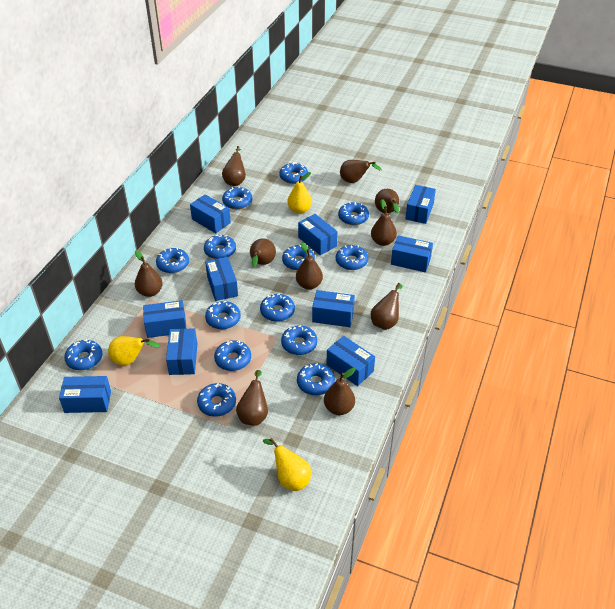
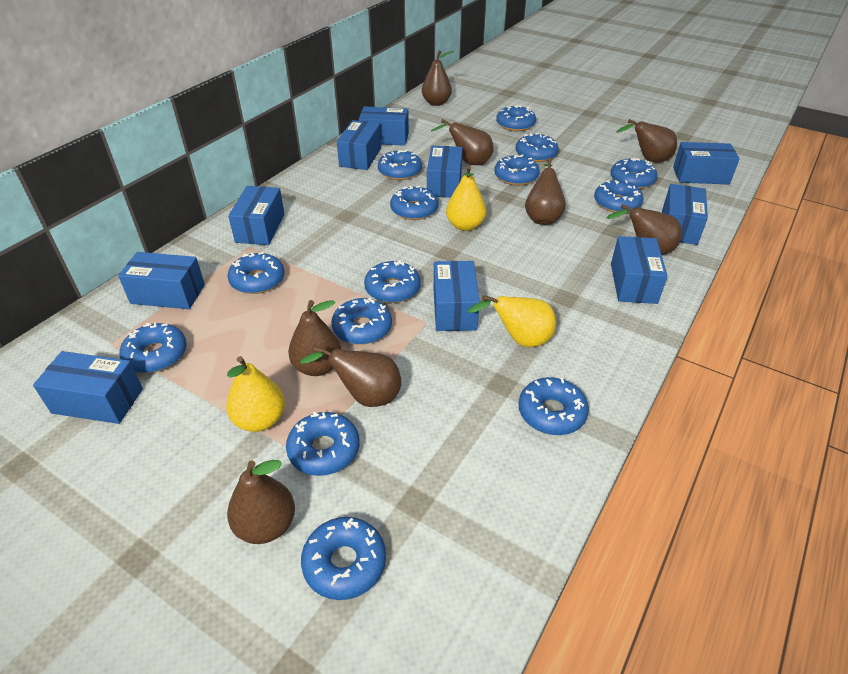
brown pear: 10 -> 8

